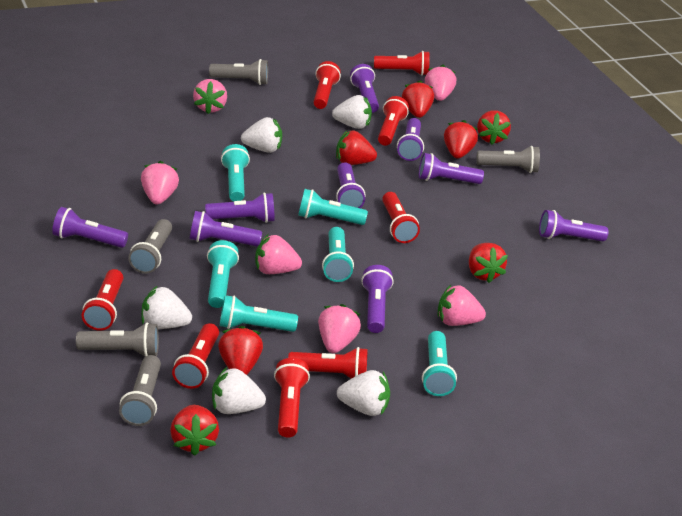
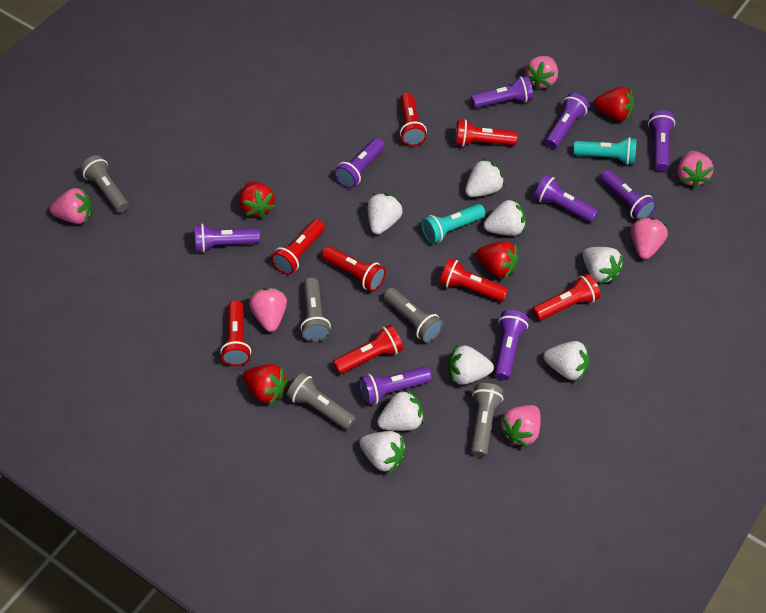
red strawberry: 7 -> 4
turquoise flashlight: 6 -> 2
white strawberry: 5 -> 8

